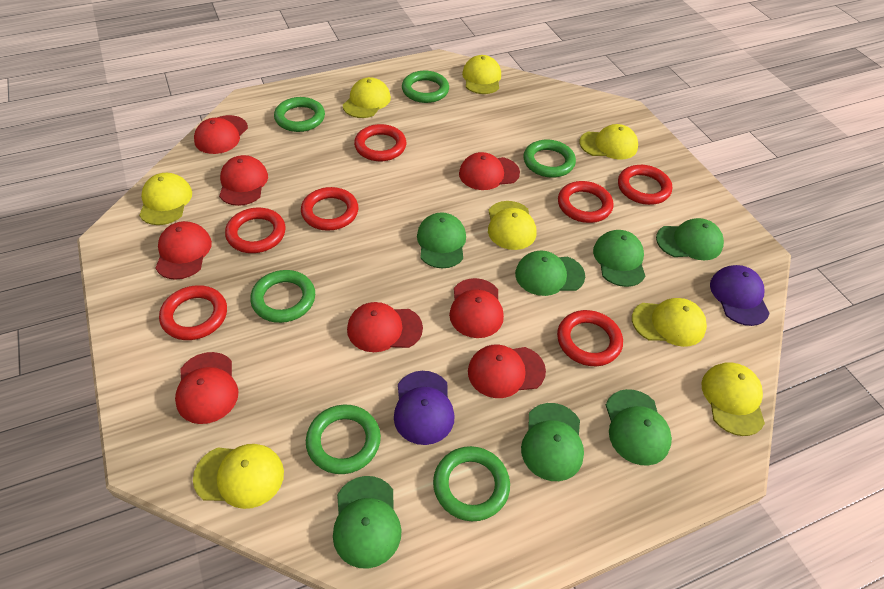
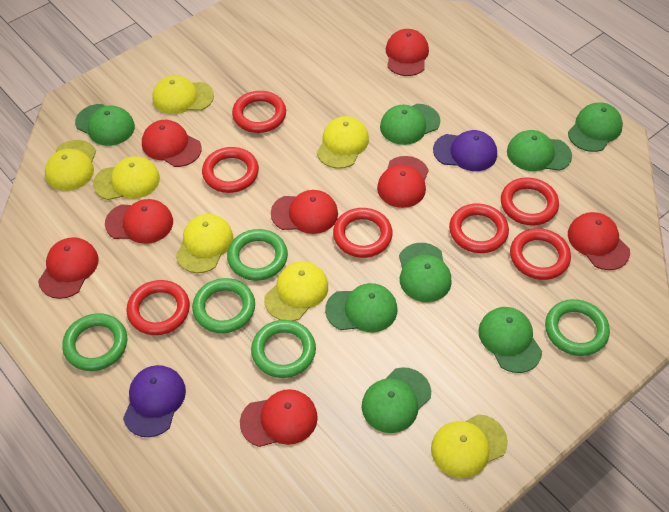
green cap: 7 -> 8
green ring: 6 -> 5
yellow cap: 8 -> 7

